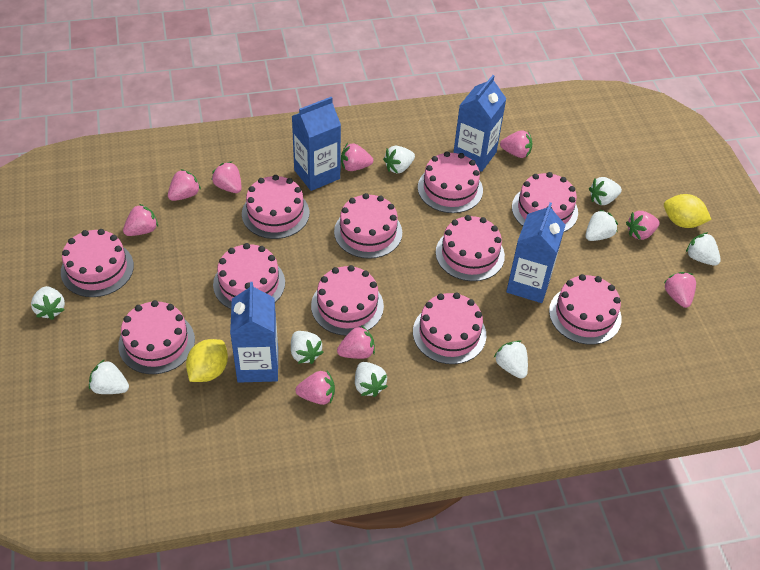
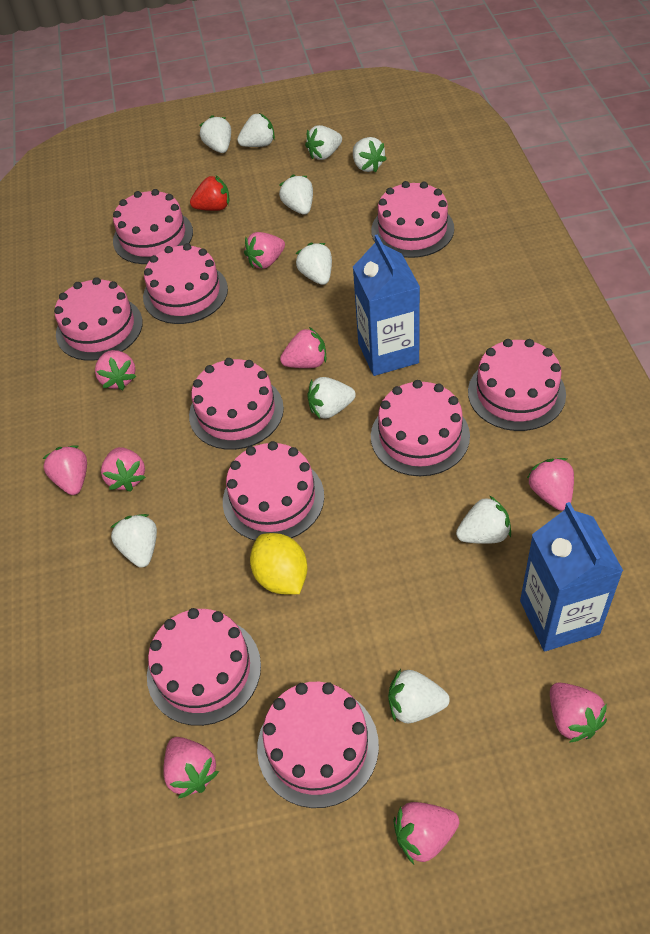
blue carton: 4 -> 2
pink cake: 11 -> 10
red strawberry: 0 -> 1
white strawberry: 9 -> 10
yellow lemon: 2 -> 1

